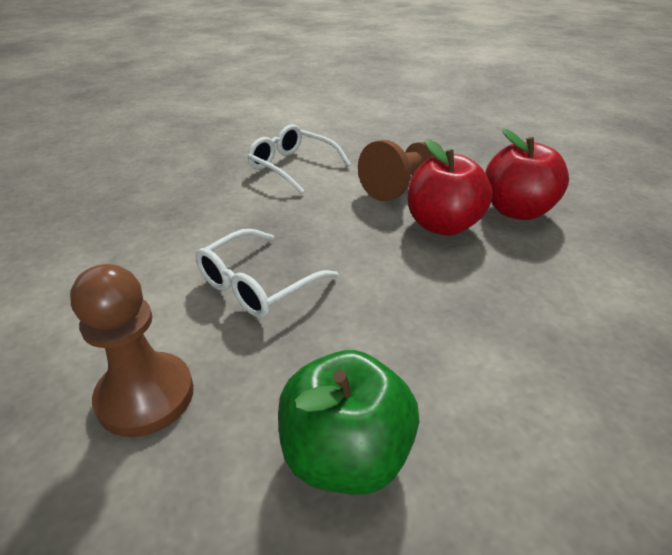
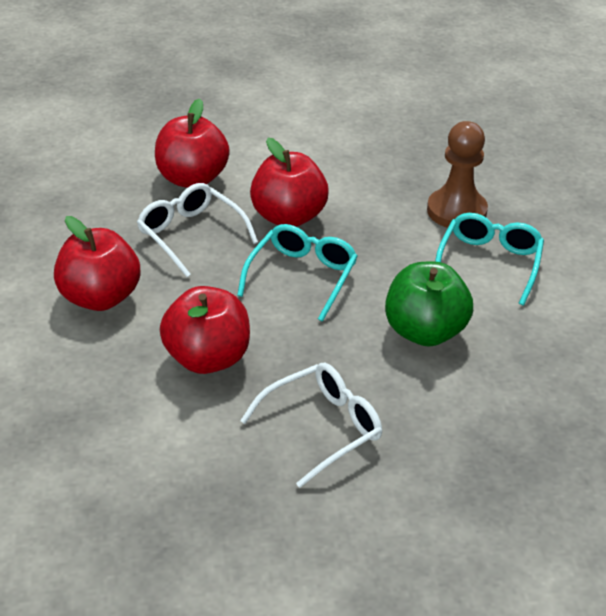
brown pawn: 2 -> 1
red apple: 2 -> 4
turquoise glasses: 0 -> 2

